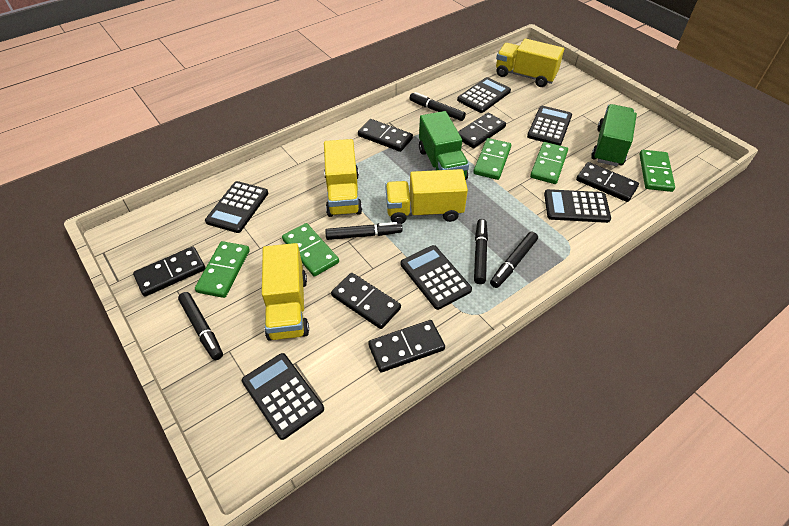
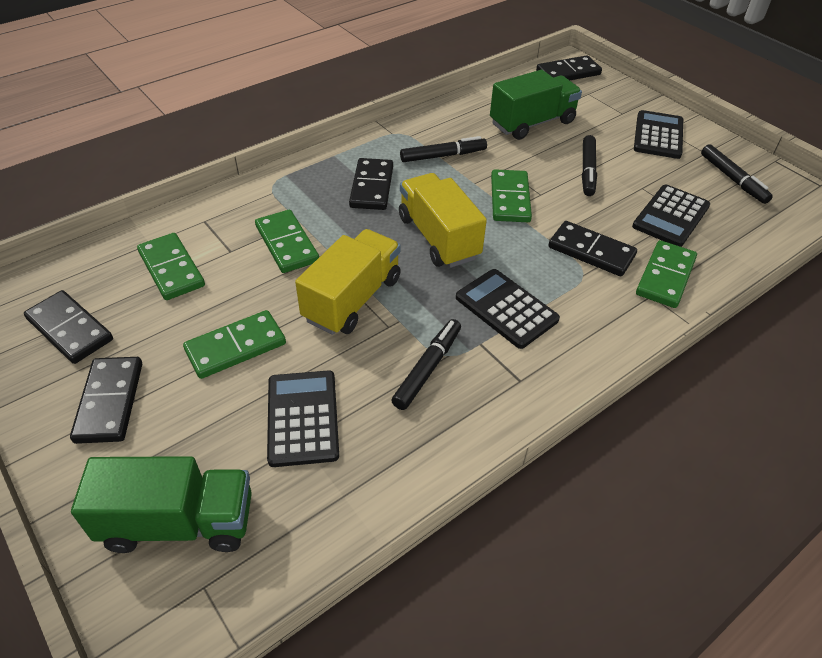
black calculator: 6 -> 4
black domino: 6 -> 5
black marker: 5 -> 4
yellow truck: 4 -> 2

